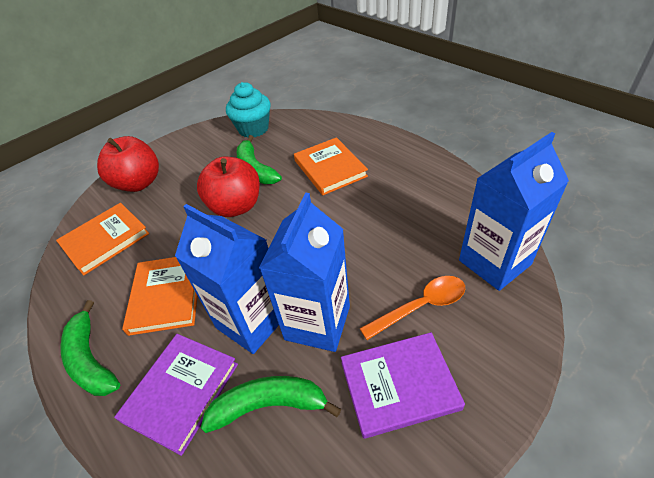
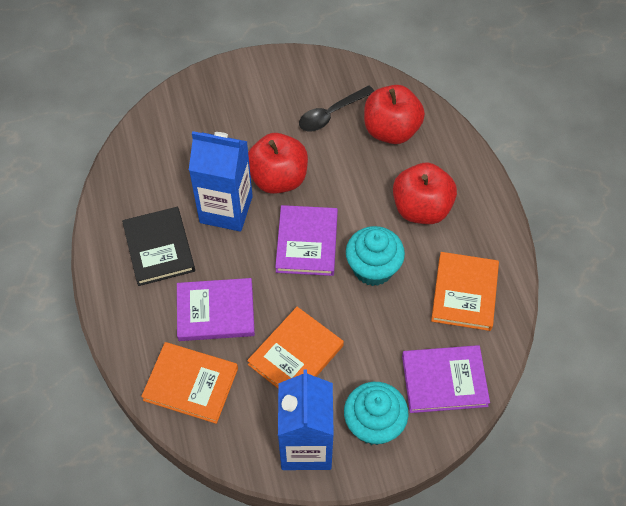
black book: 0 -> 1
black spoon: 0 -> 1
blue carton: 3 -> 2
green banana: 3 -> 0
orange spoon: 1 -> 0
purple book: 2 -> 3
red apple: 2 -> 3
turquoise cupcake: 1 -> 2

